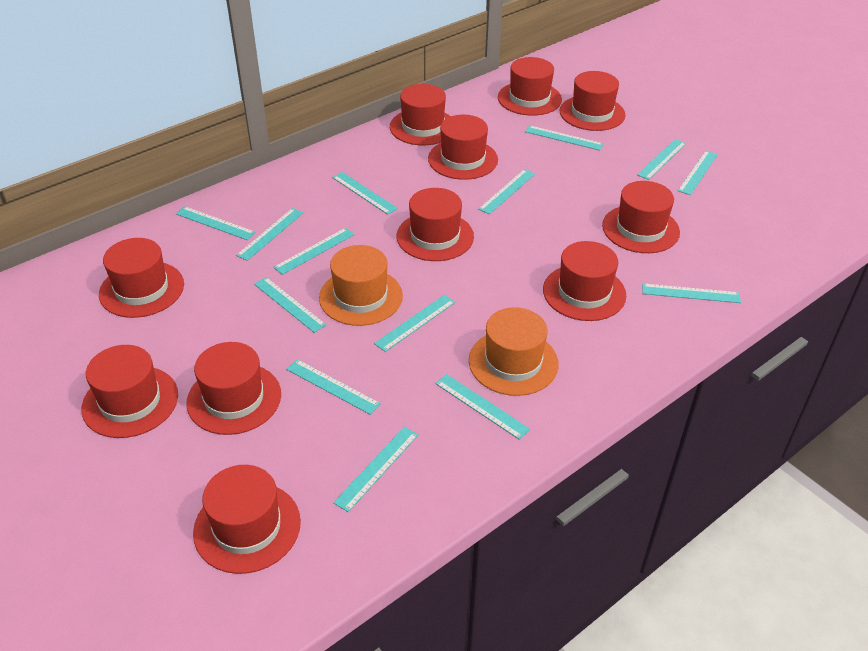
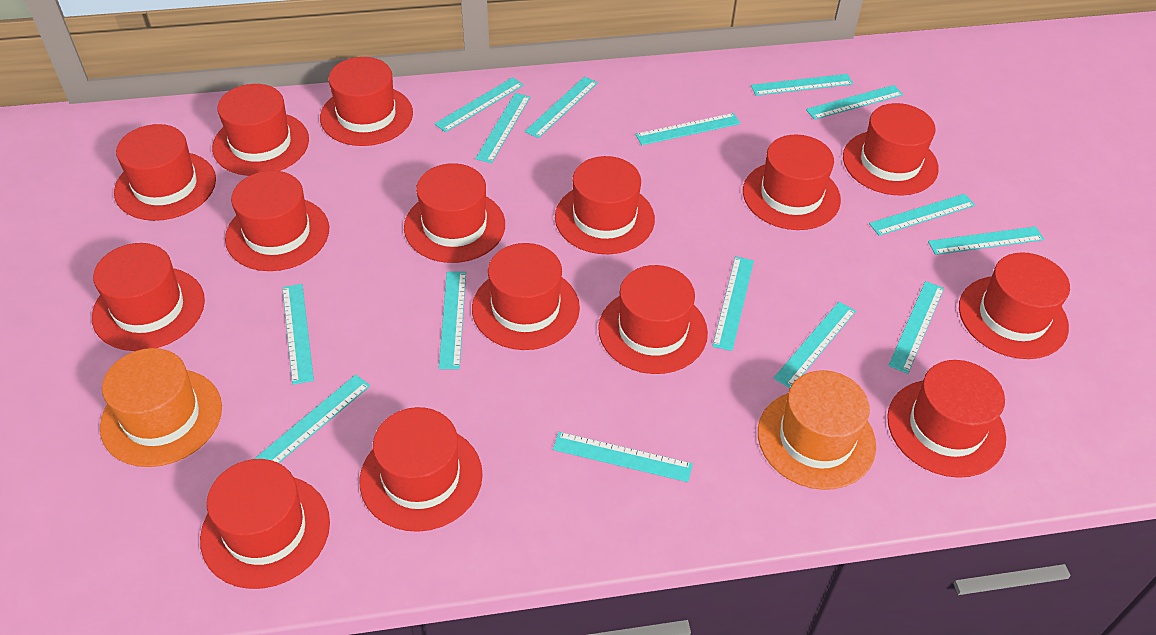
red hat: 11 -> 15
turquoise ruler: 14 -> 15

